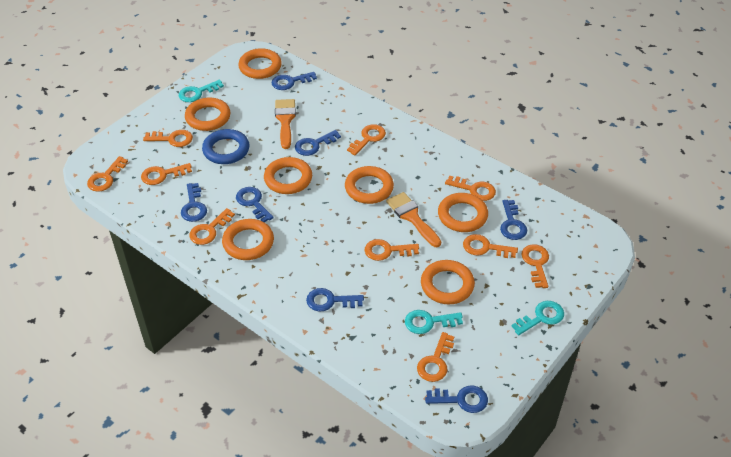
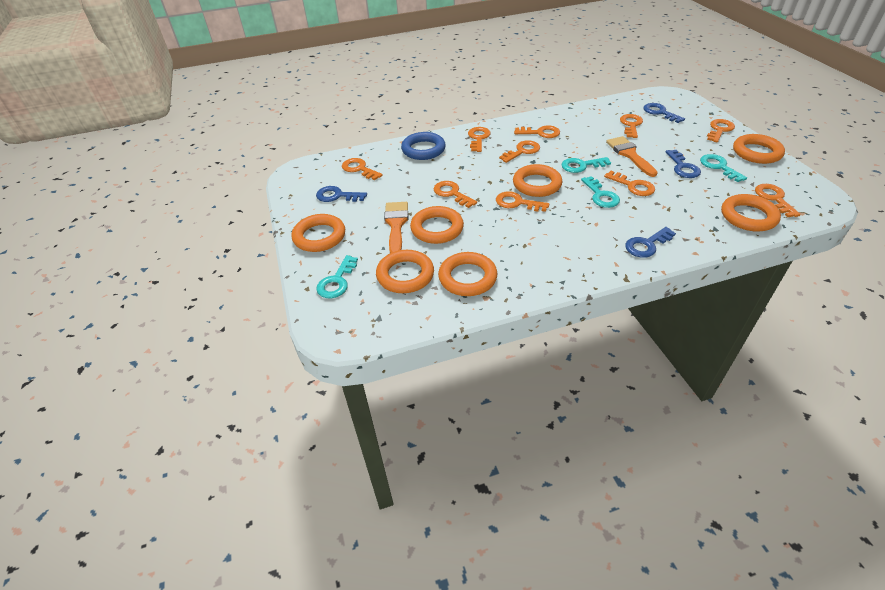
blue key: 7 -> 4
turquoise key: 3 -> 4

